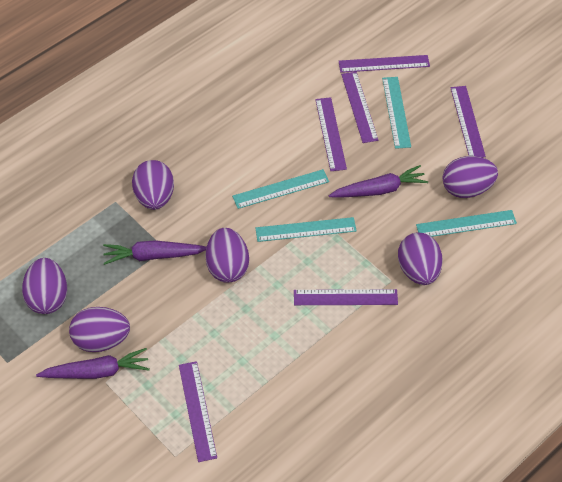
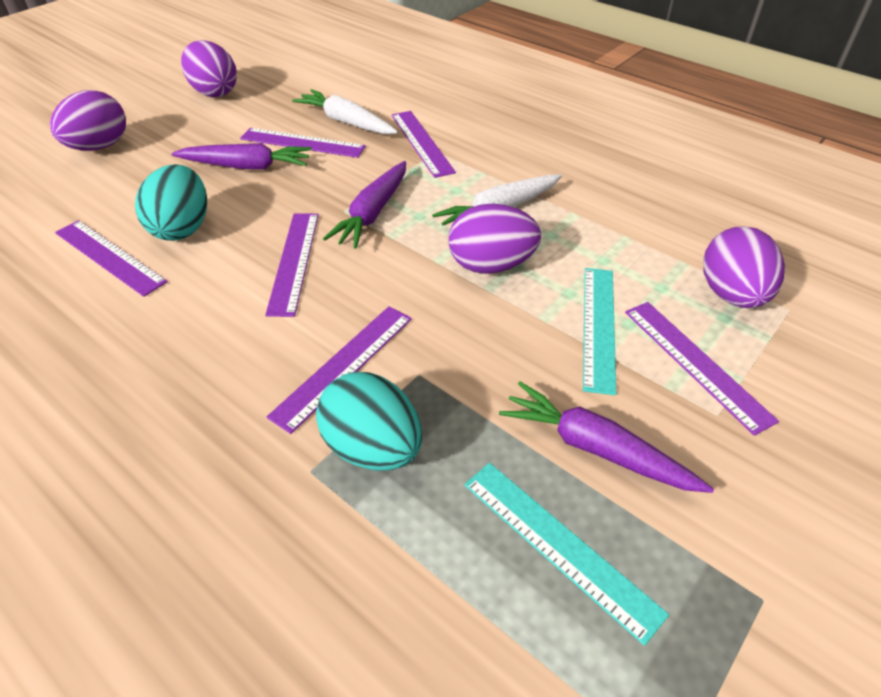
purple egg: 6 -> 4
turquoise egg: 0 -> 2
turquoise ruler: 4 -> 2
white carrot: 0 -> 2

